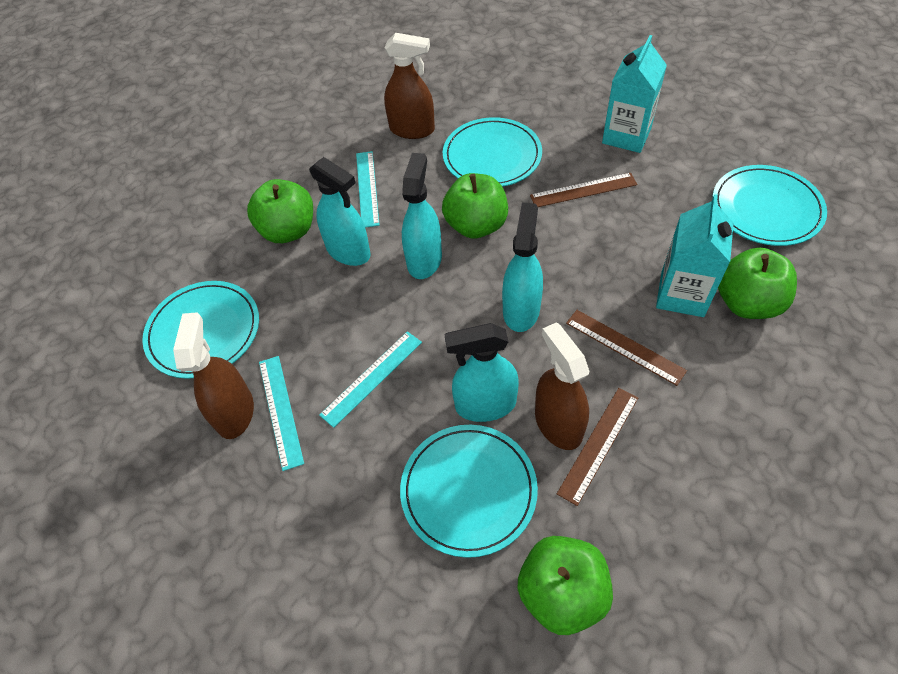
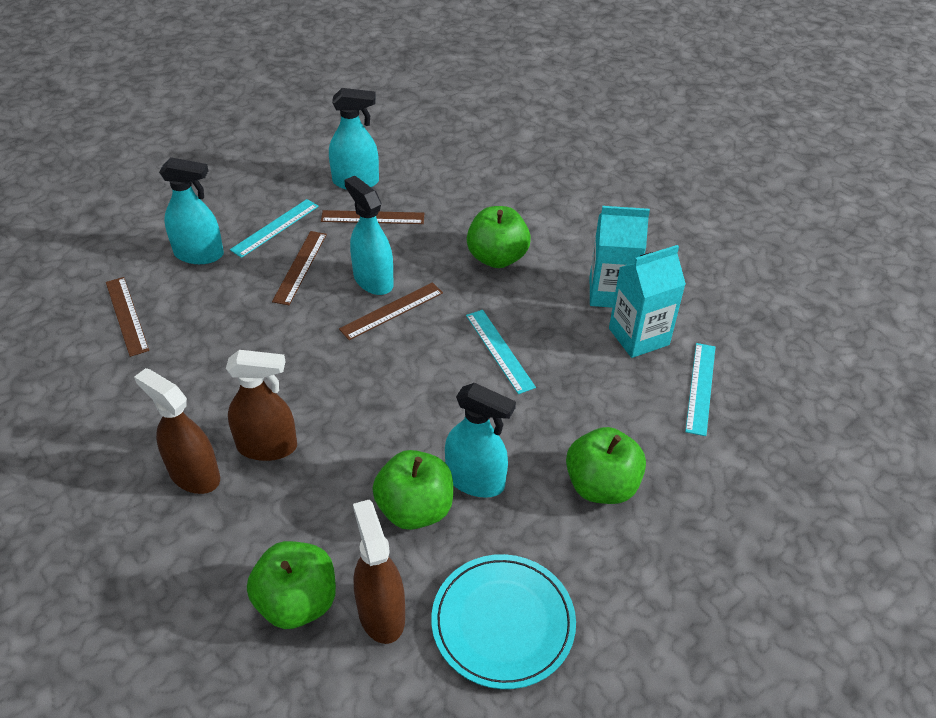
brown ruler: 3 -> 4
turquoise plate: 4 -> 1

